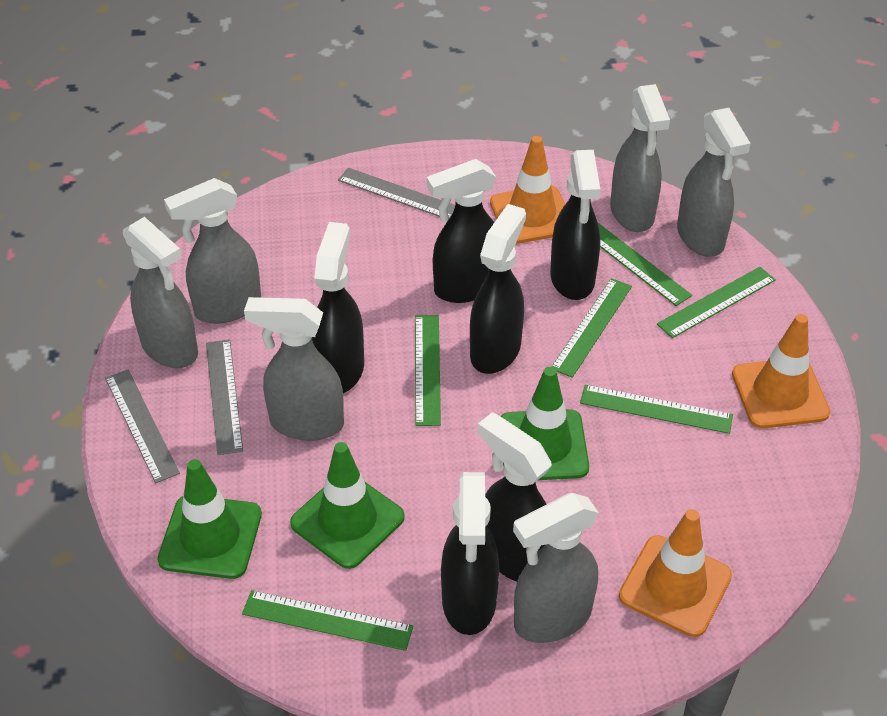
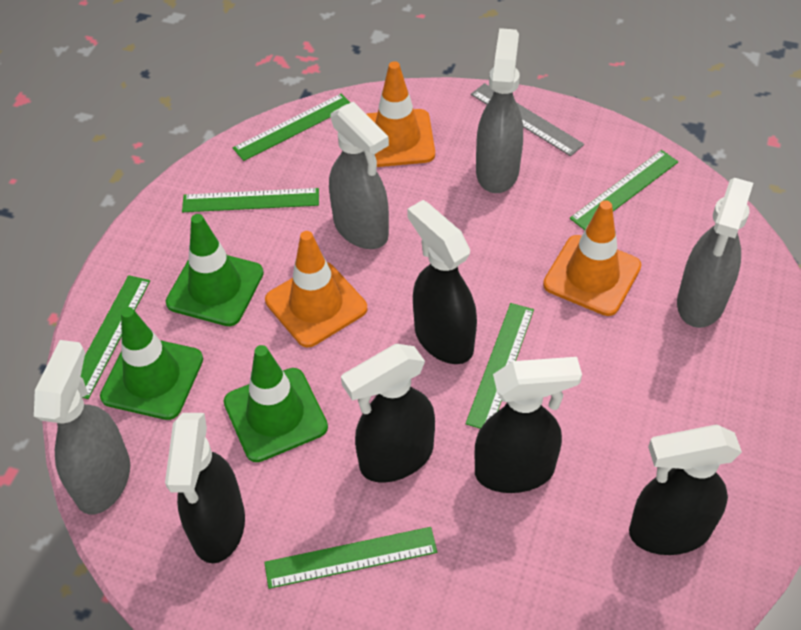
black spray bottle: 6 -> 5
grey ruler: 3 -> 1
grey spray bottle: 6 -> 4

